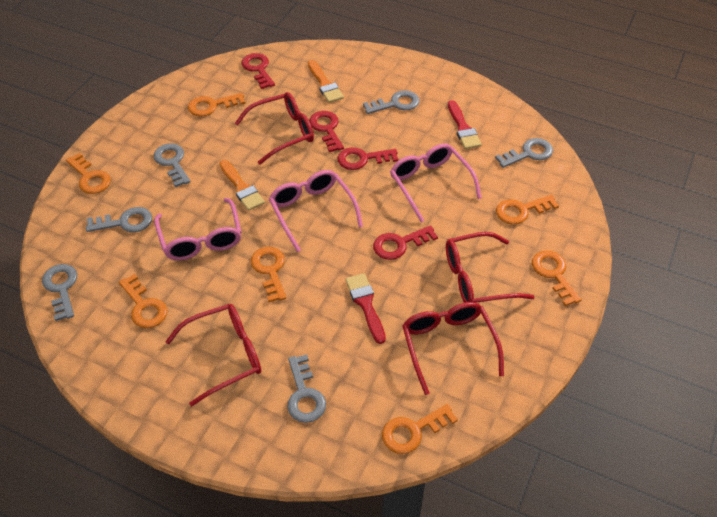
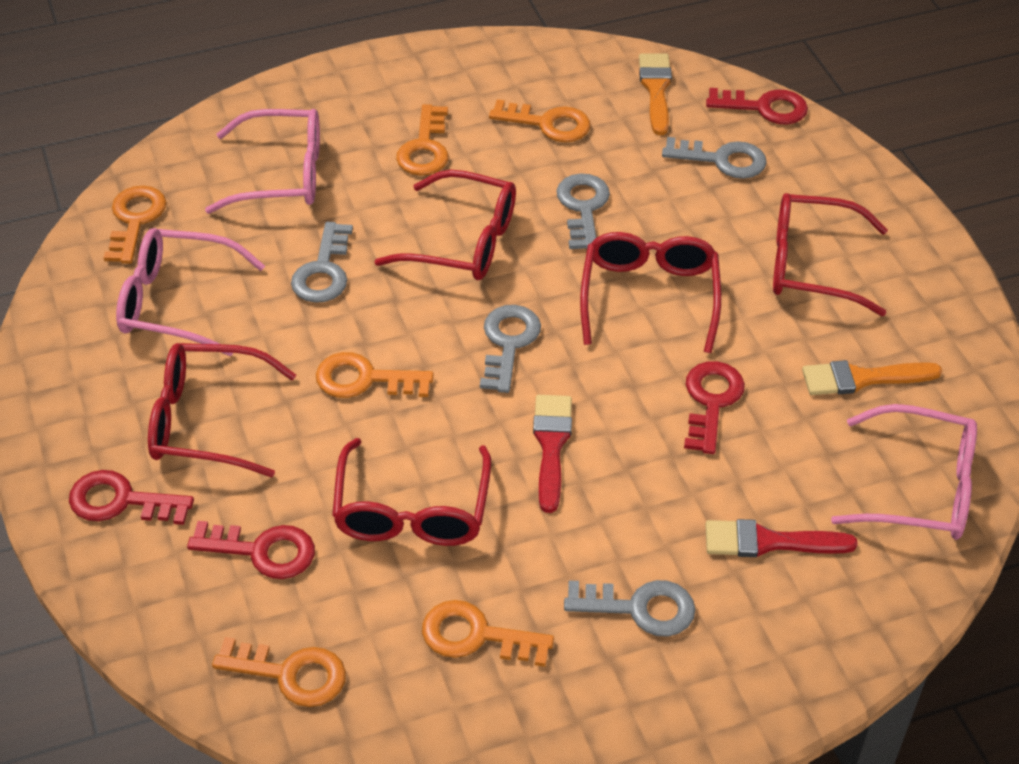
grey key: 6 -> 5
orange key: 7 -> 6
red glasses: 4 -> 5

